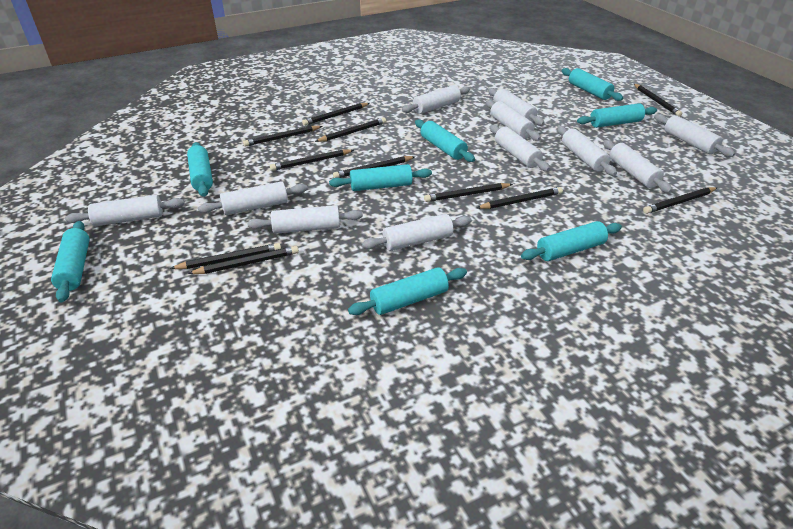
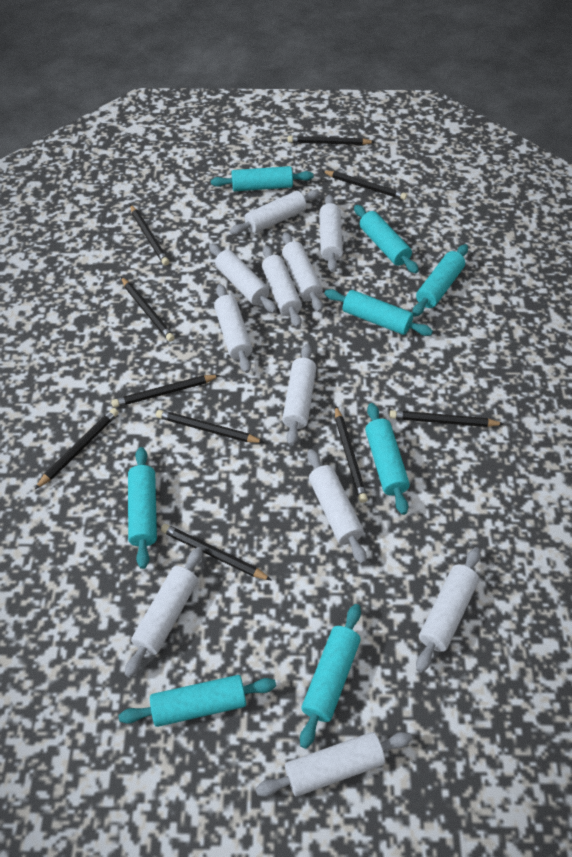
black pencil: 11 -> 10

